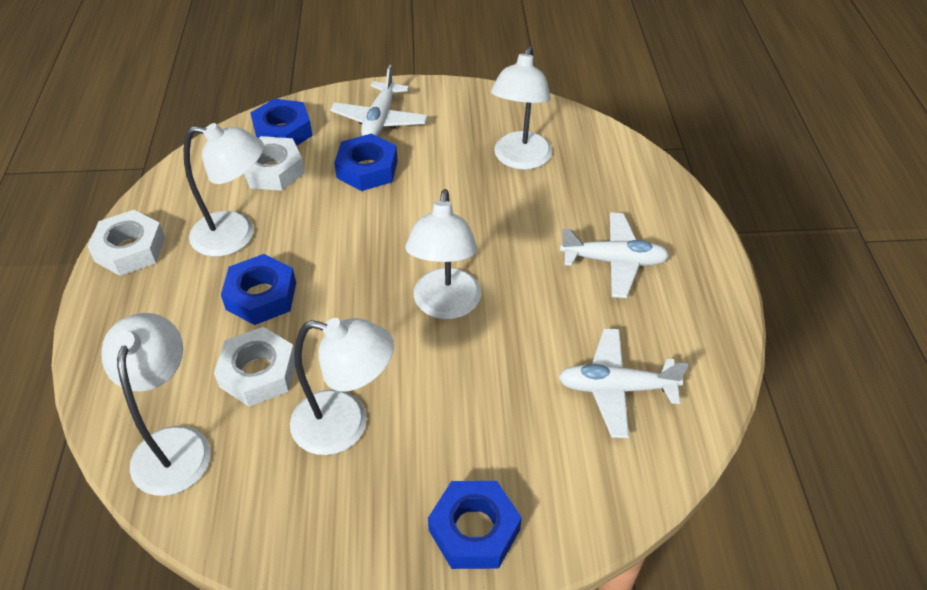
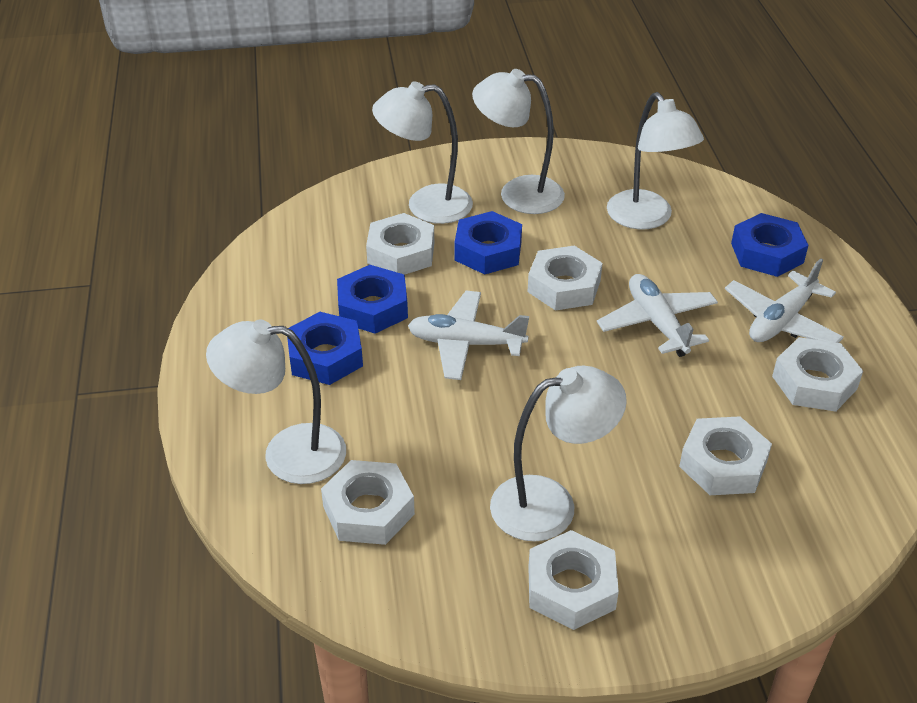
white nut: 3 -> 6

